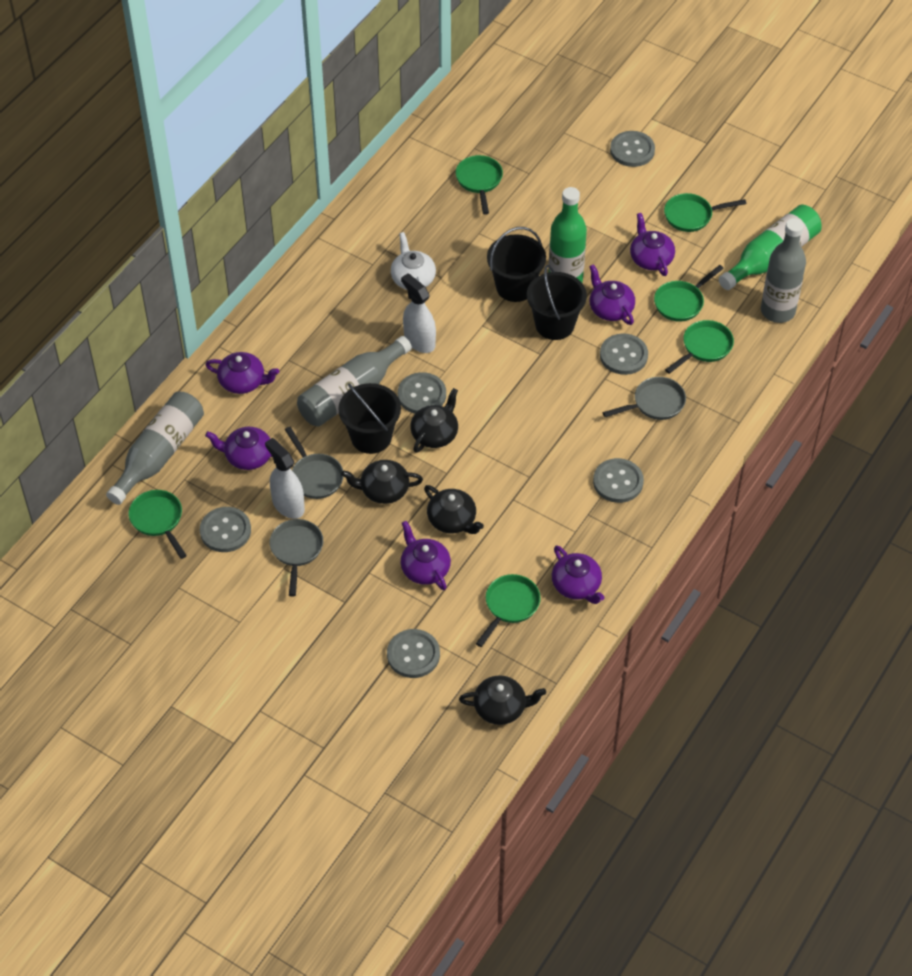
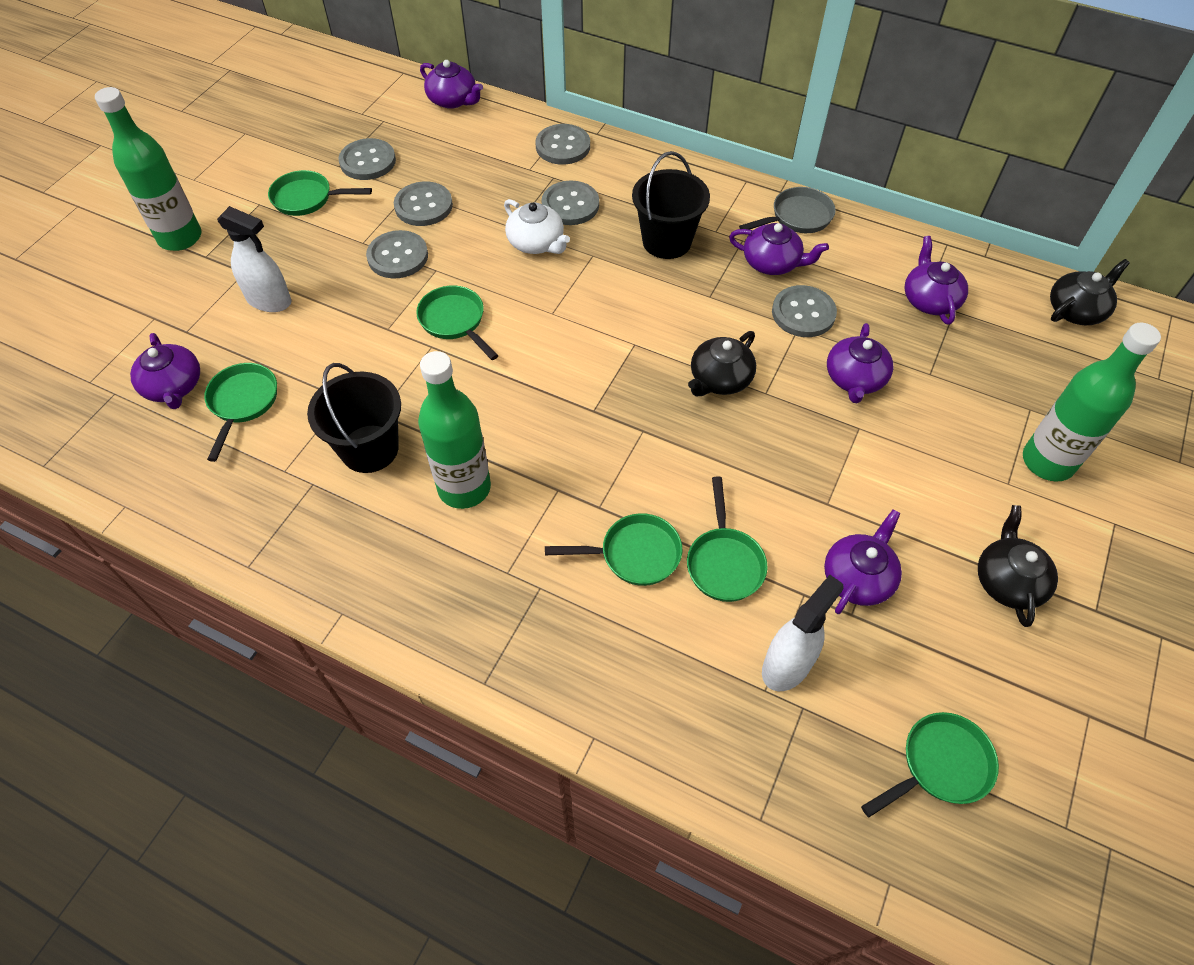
black bucket: 3 -> 2
black teapot: 4 -> 3
green bottle: 2 -> 3
grey bottle: 3 -> 0
grey pan: 3 -> 1

